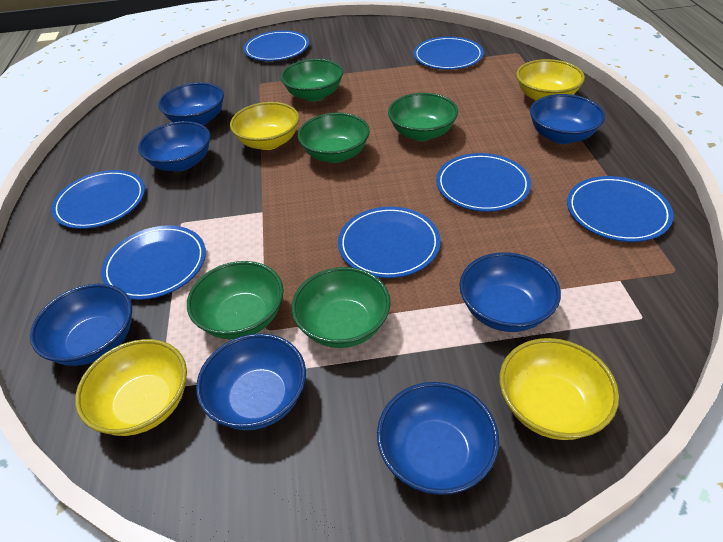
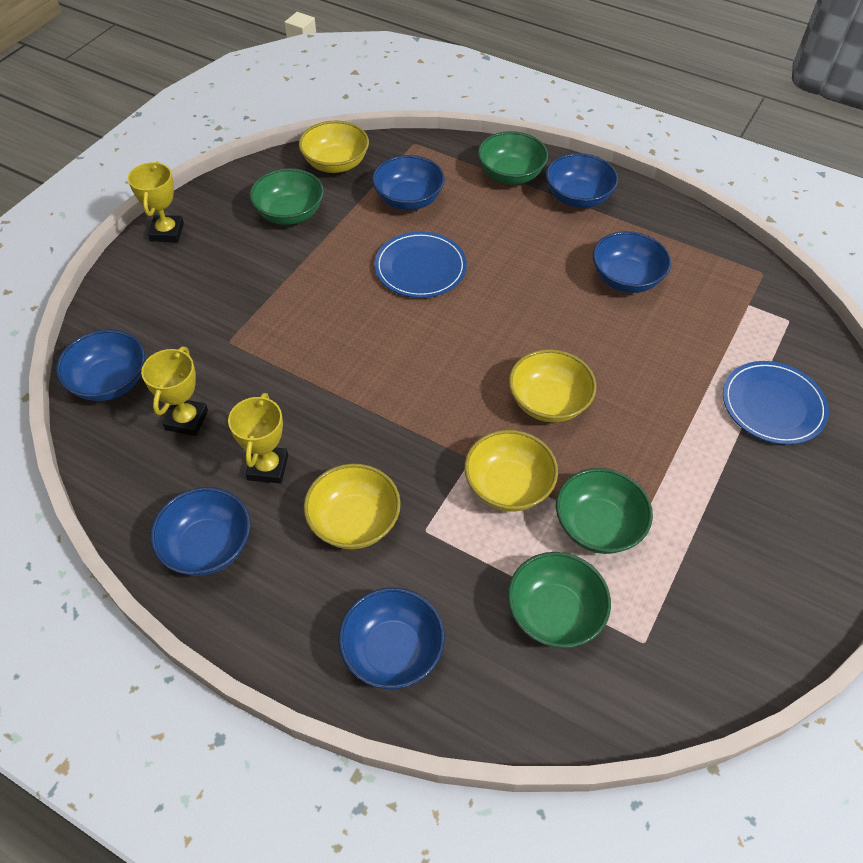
blue bowl: 7 -> 6
blue plate: 7 -> 2
green bowl: 5 -> 4
yellow trophy: 0 -> 3

